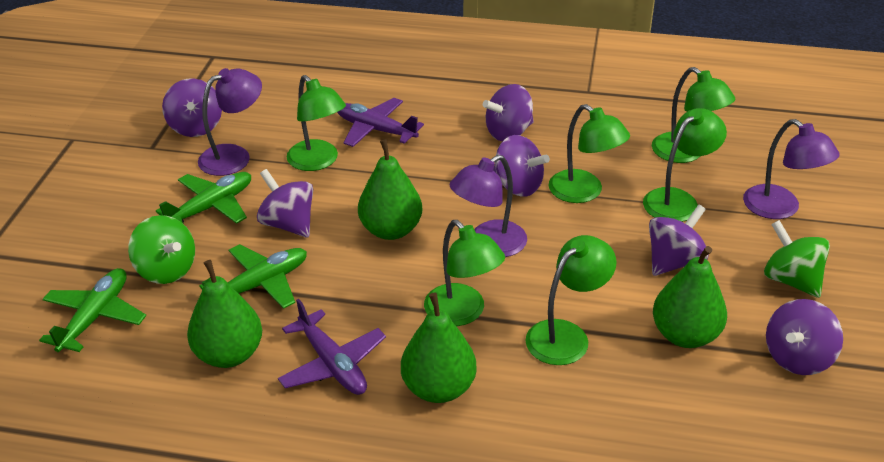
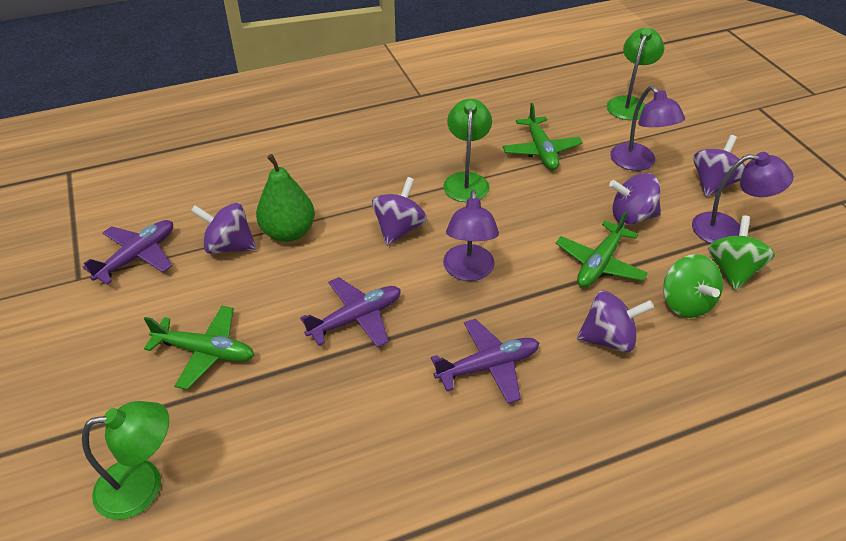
green lamp: 6 -> 3
green pear: 4 -> 1
purple plane: 2 -> 3
purple spinning top: 6 -> 5

